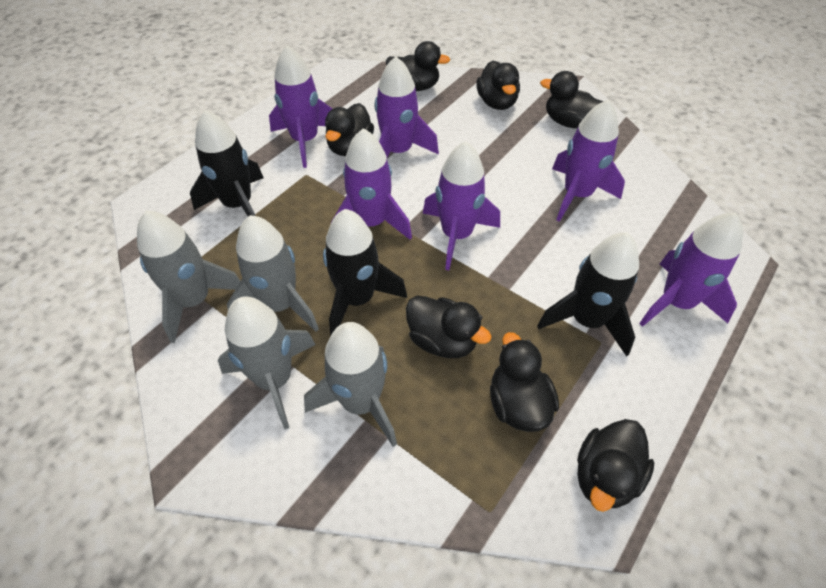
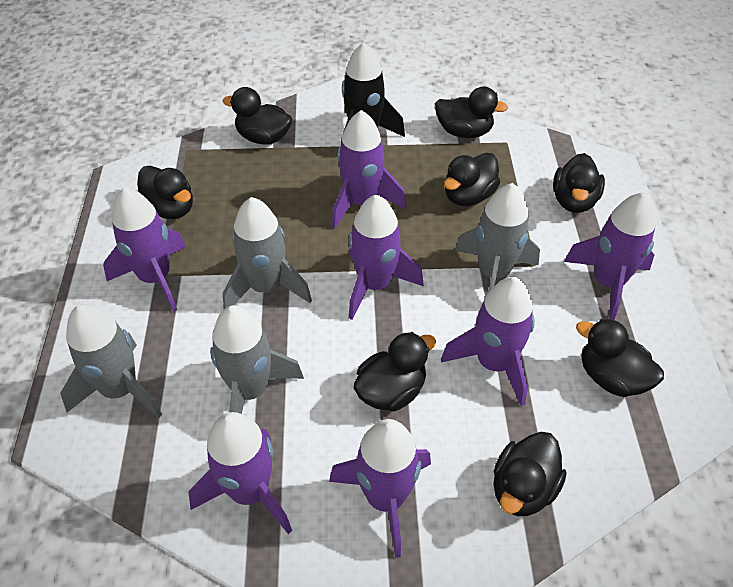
black duck: 7 -> 8
black rocket: 3 -> 1
purple rocket: 6 -> 7

